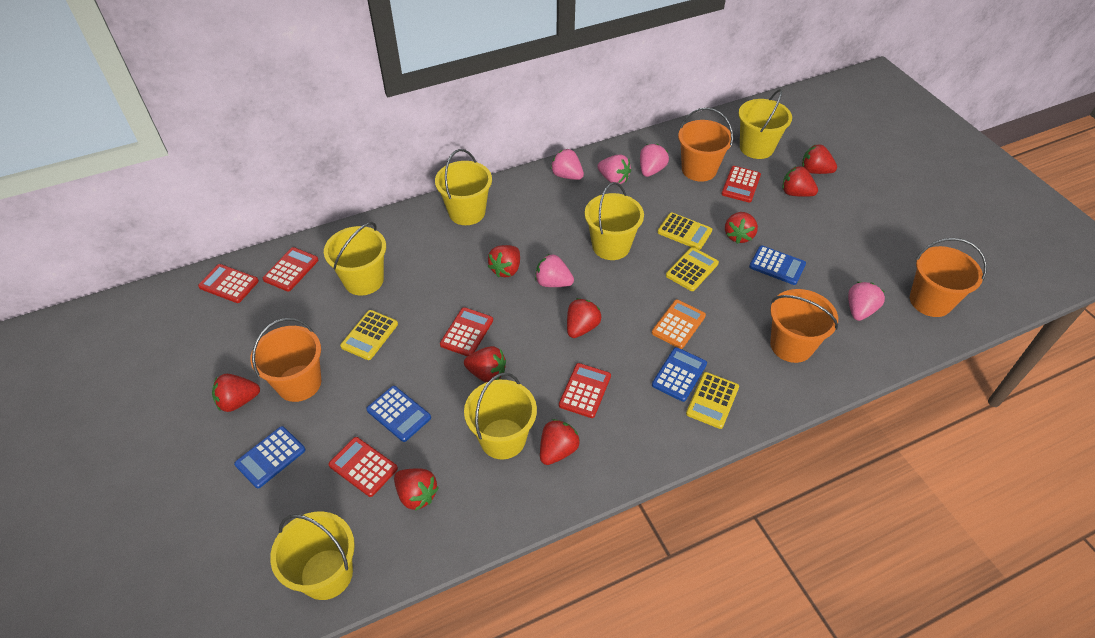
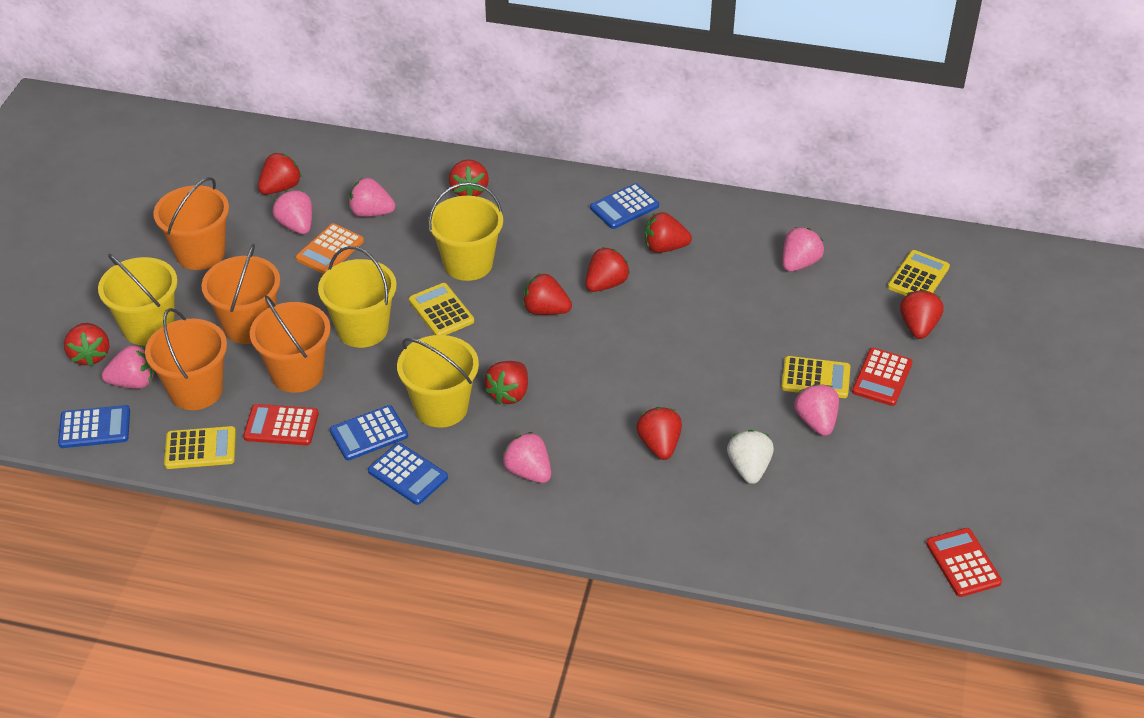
pink strawberry: 5 -> 6
red calculator: 6 -> 3
white strawberry: 0 -> 1
yellow bucket: 6 -> 4

